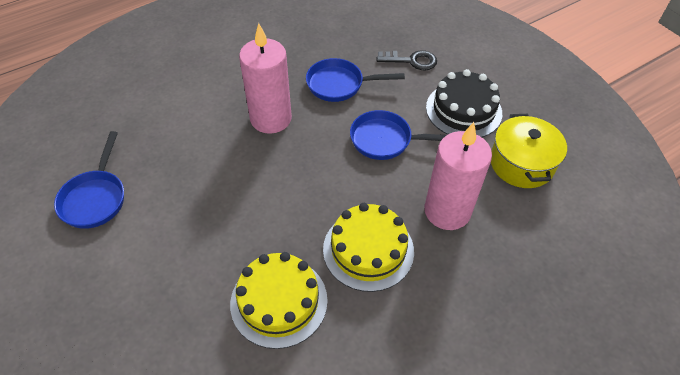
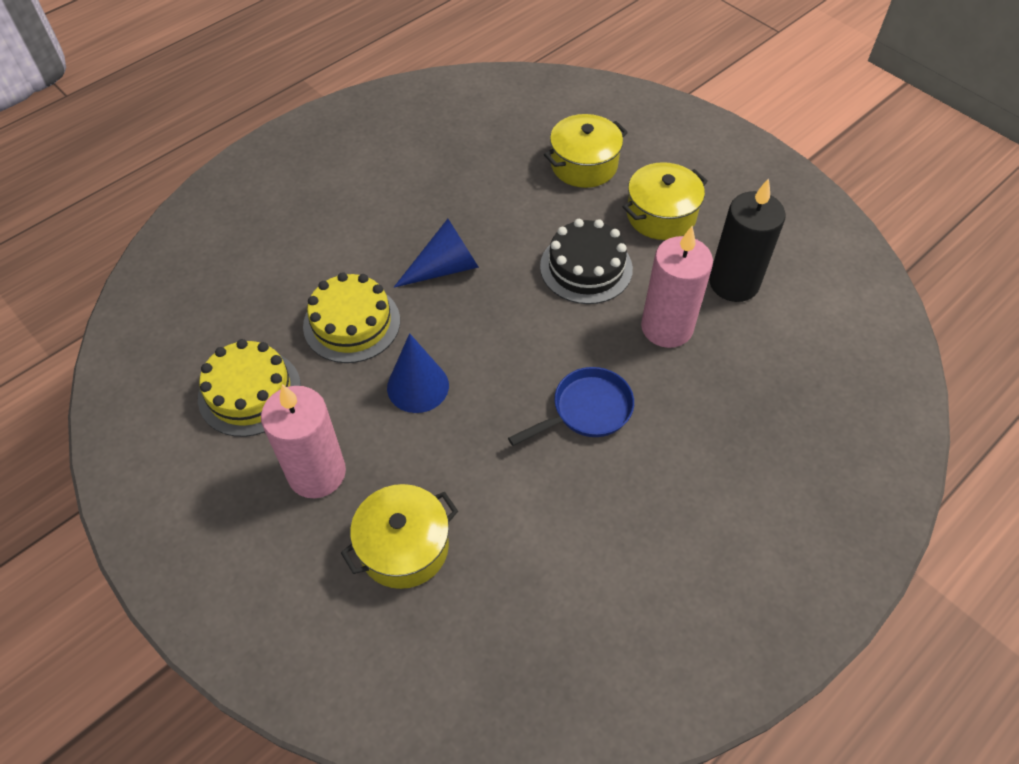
black candle: 0 -> 1
black key: 1 -> 0
blue cone: 0 -> 2
blue pan: 3 -> 1
yellow pot: 1 -> 3

